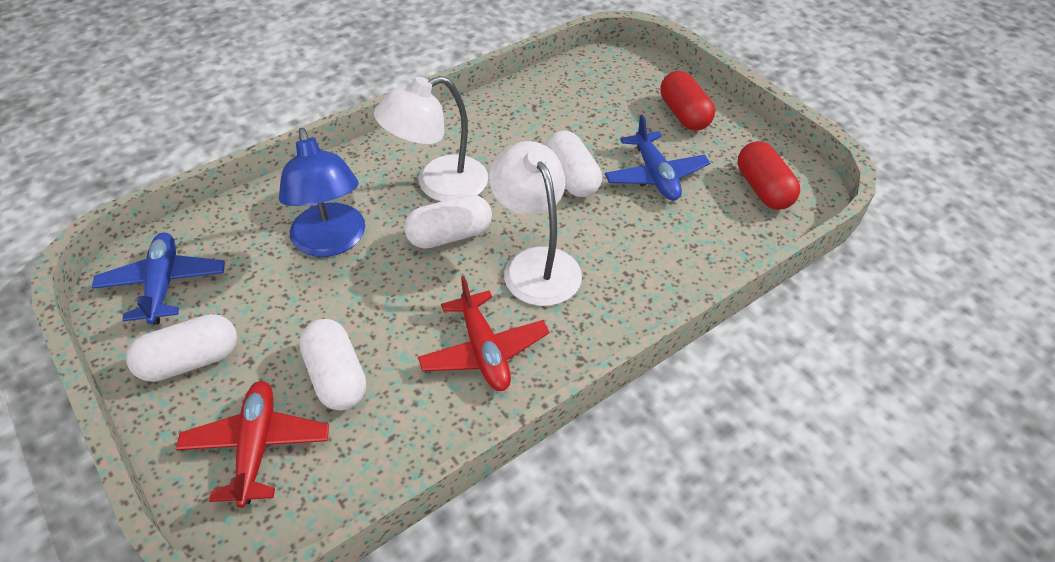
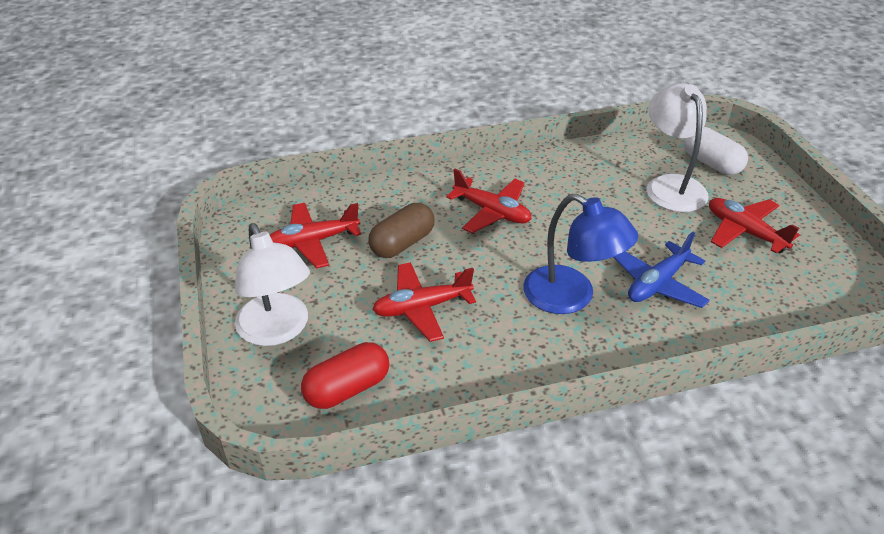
blue plane: 2 -> 1
brown capsule: 0 -> 1
red capsule: 2 -> 1
red plane: 2 -> 4
white capsule: 4 -> 1

